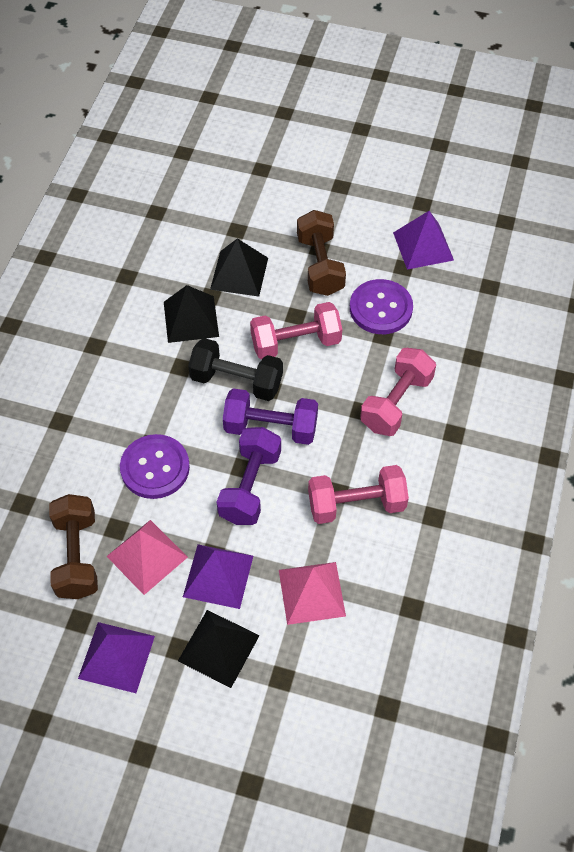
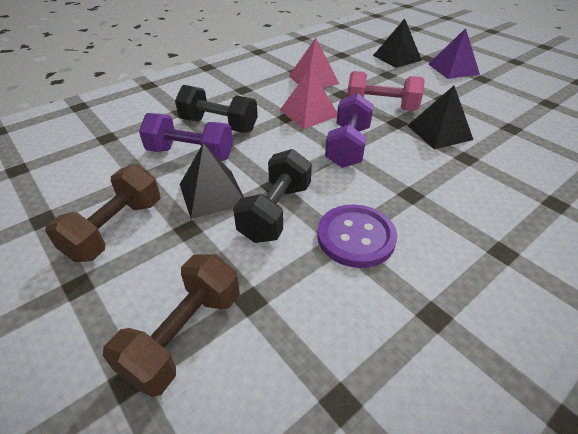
black dumbbell: 1 -> 2
pink dumbbell: 3 -> 1
purple button: 2 -> 1
purple pyramid: 3 -> 1

